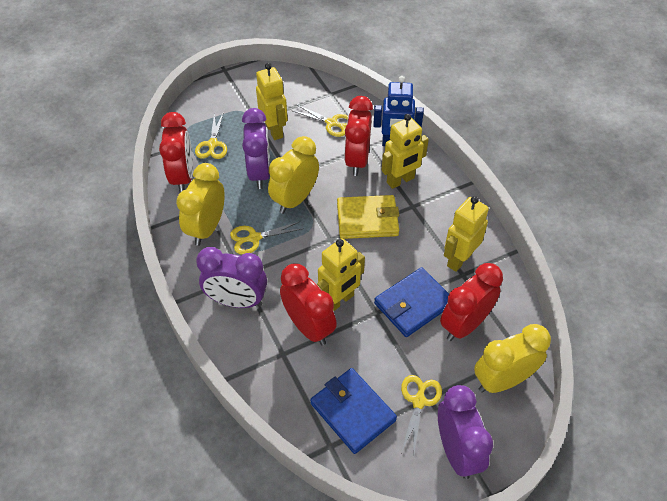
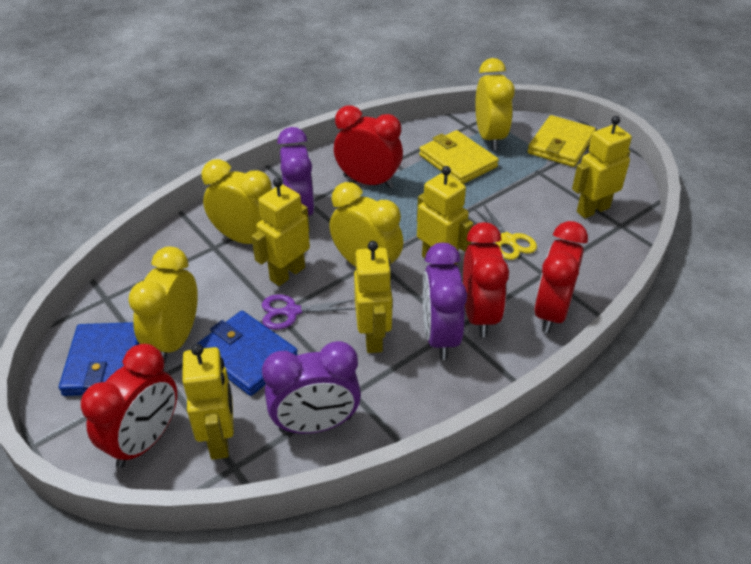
blue robot: 1 -> 0
purple scissors: 0 -> 1
yellow clock: 3 -> 4
yellow robot: 4 -> 5
yellow scissors: 4 -> 1
yellow wallet: 1 -> 2

